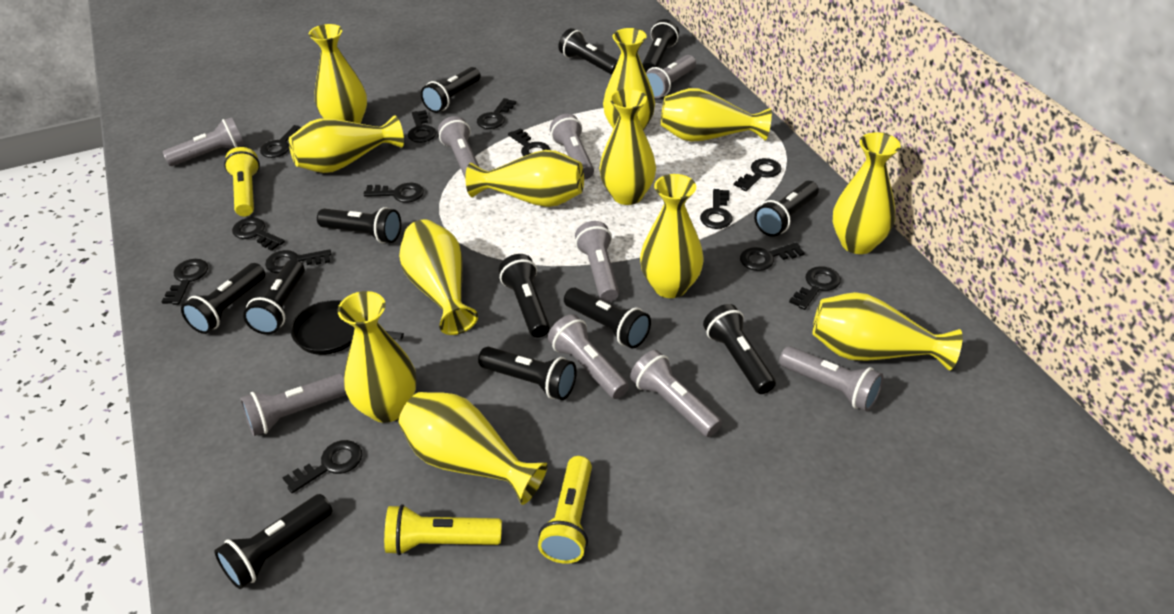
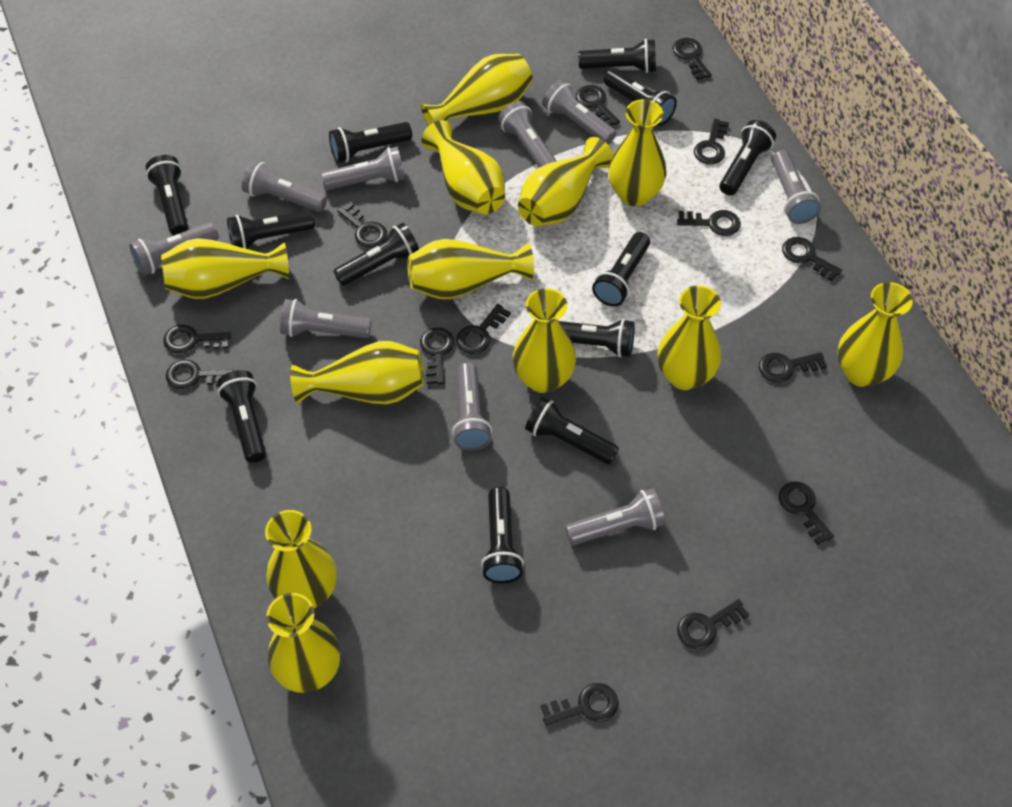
black key: 13 -> 14
black pan: 1 -> 0
yellow flashlight: 3 -> 0

